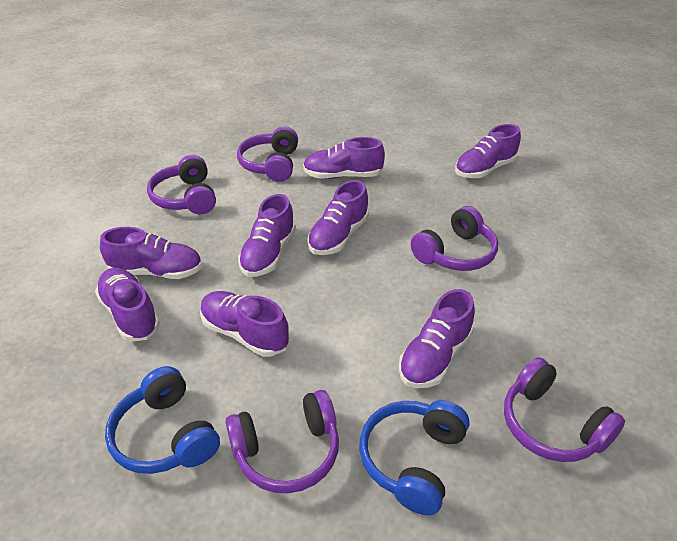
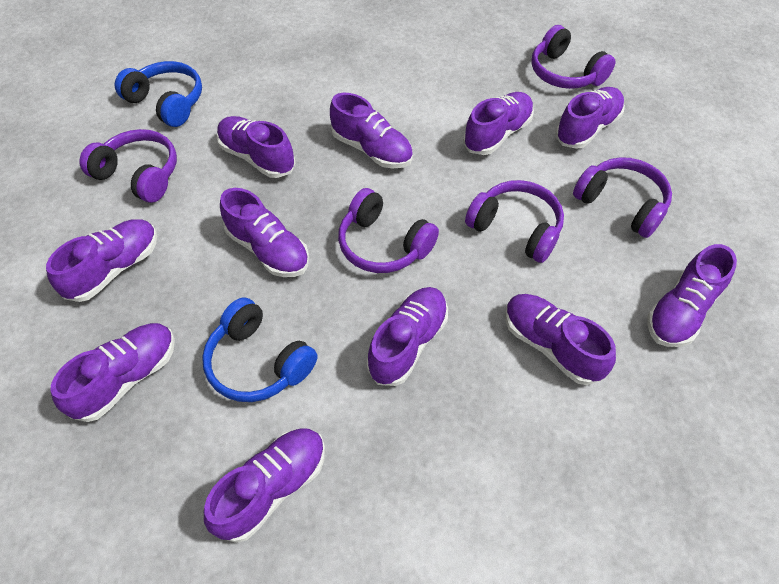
purple shoe: 8 -> 11

